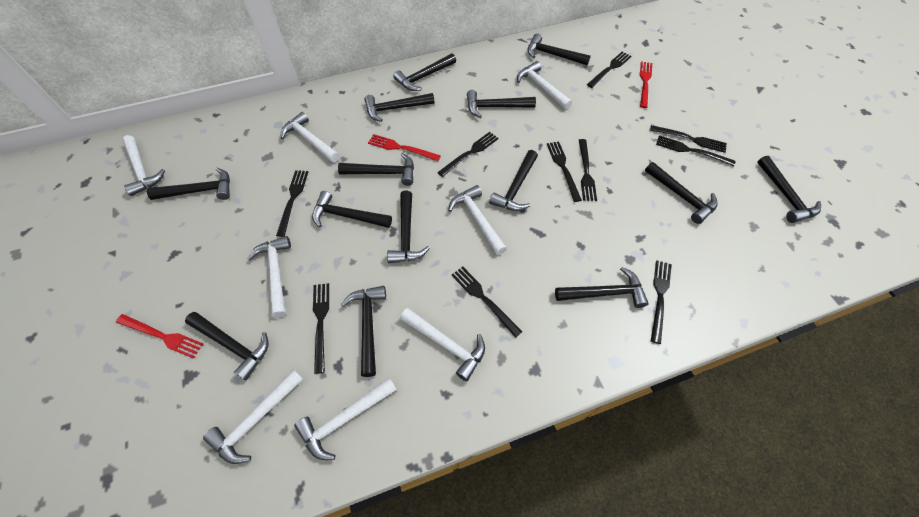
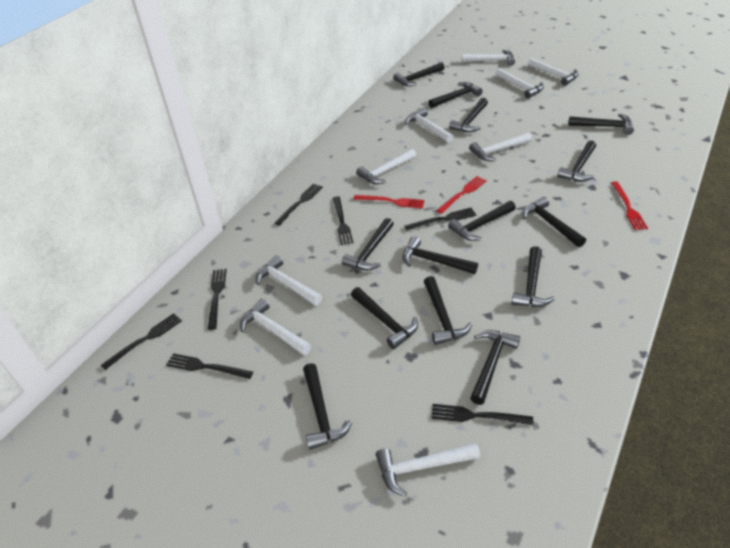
black fork: 10 -> 7
white hammer: 8 -> 9

